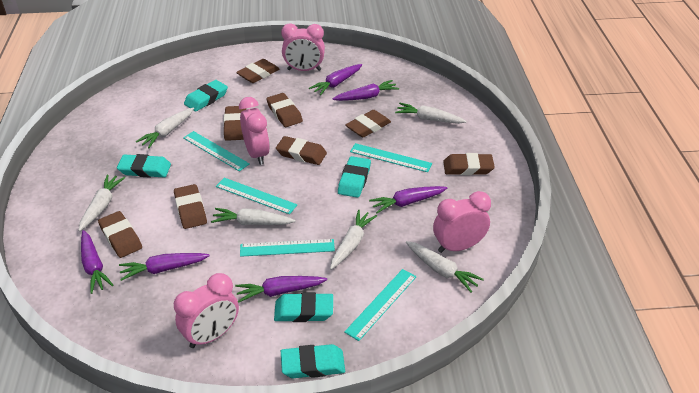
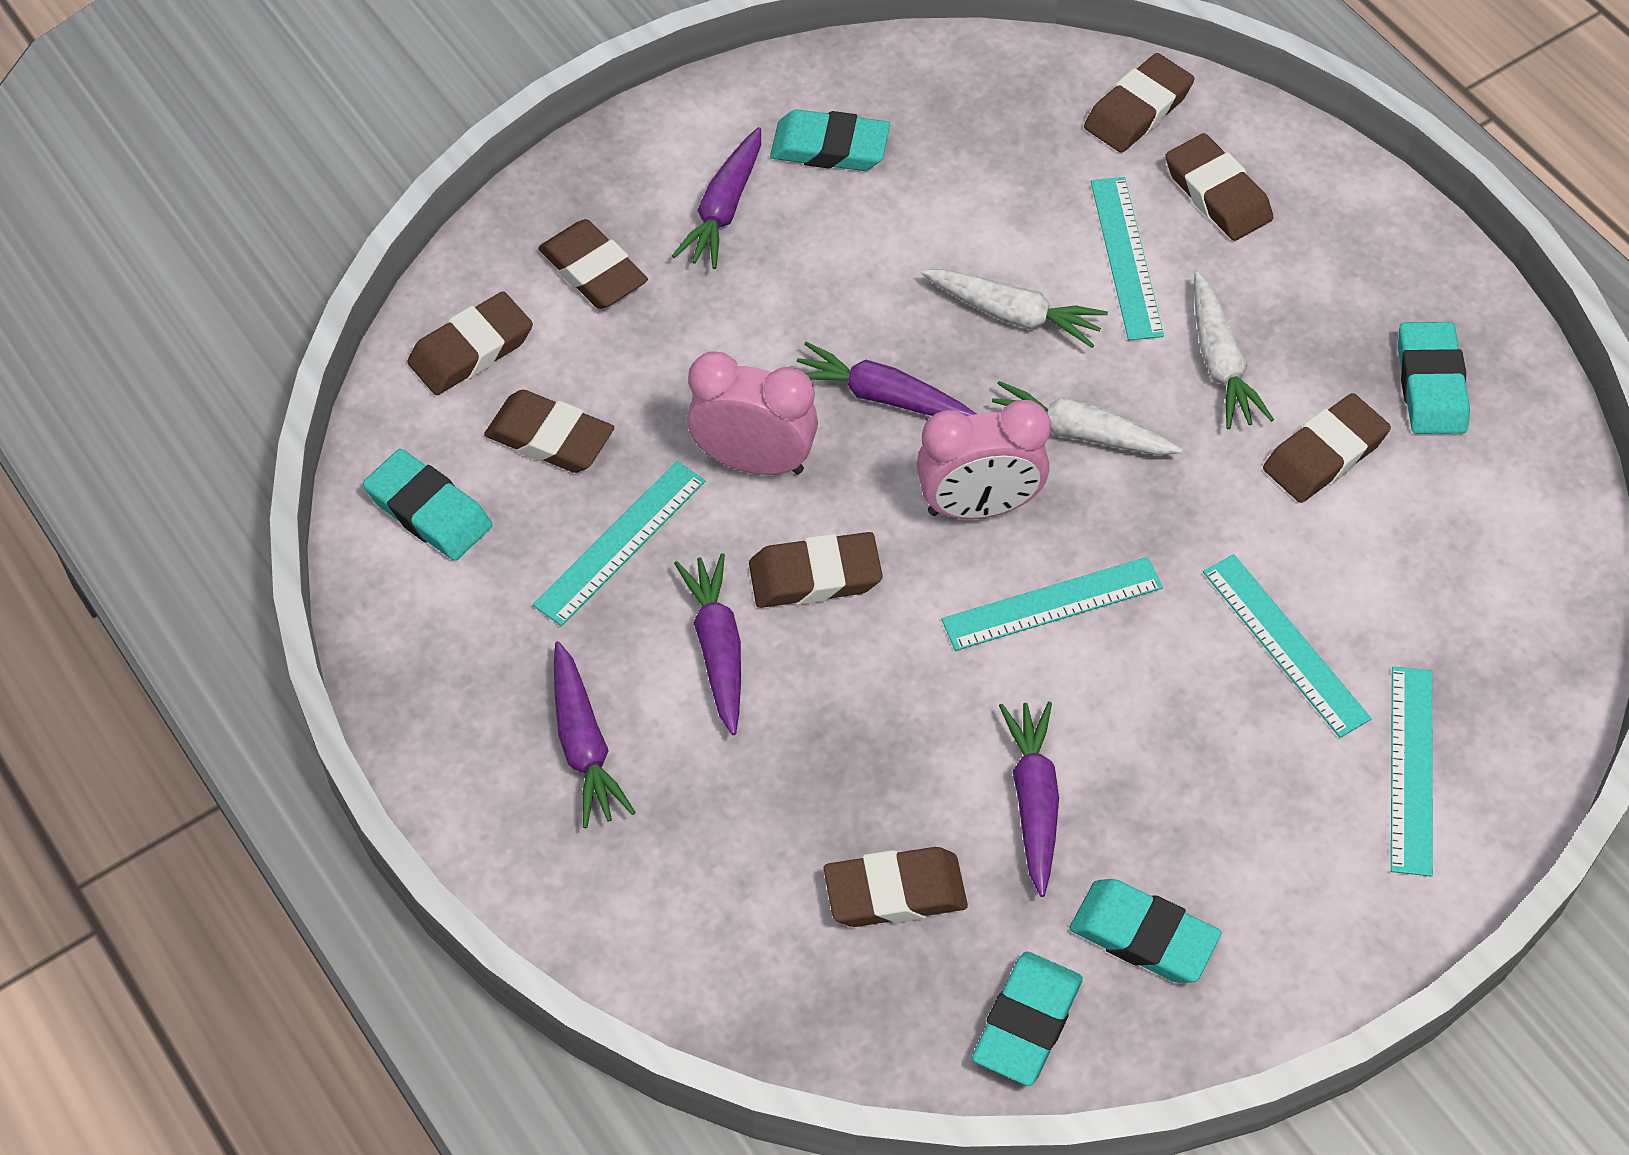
pink clock: 4 -> 2
purple carrot: 6 -> 5
white carrot: 6 -> 3

